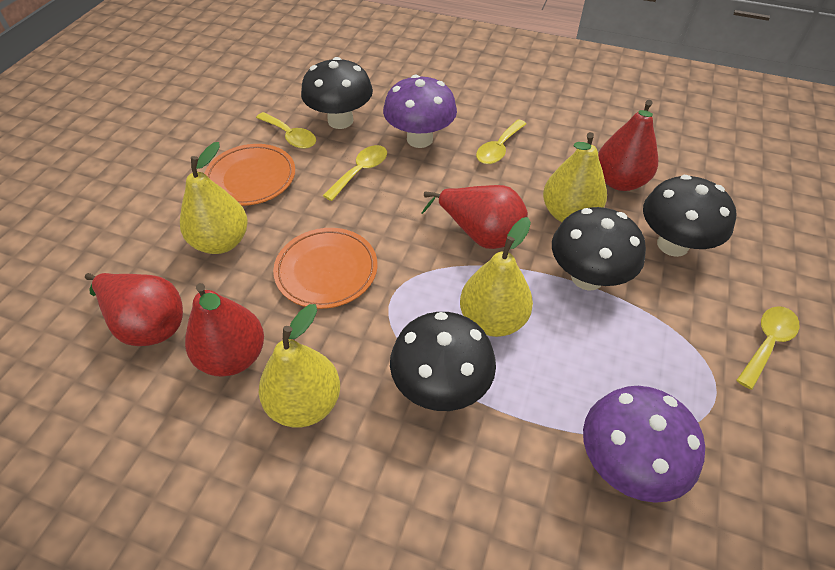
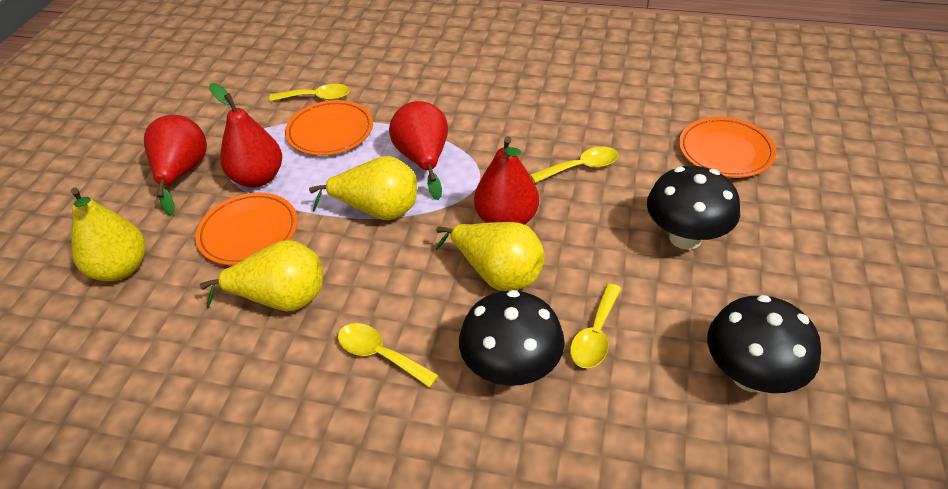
black mushroom: 4 -> 3
orange plate: 2 -> 3
purple mushroom: 2 -> 0

